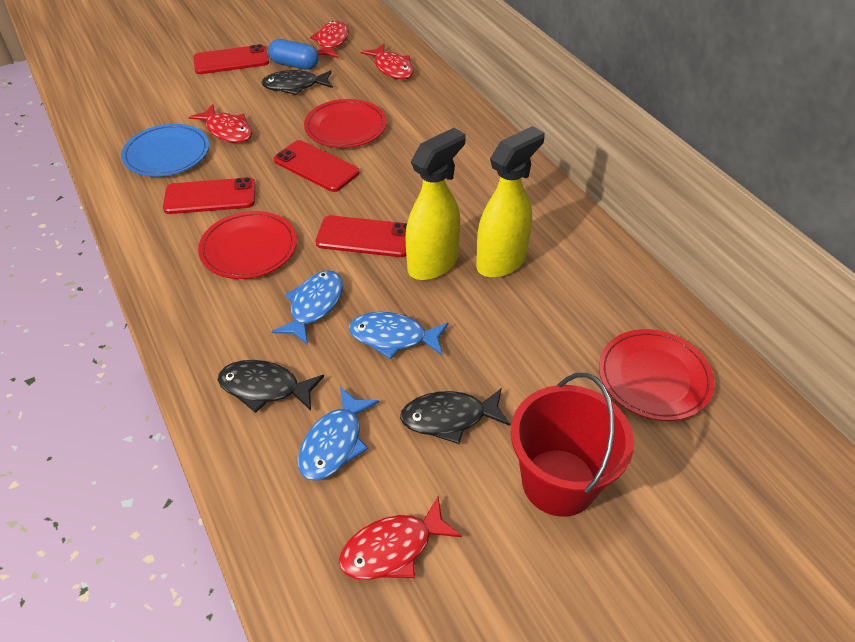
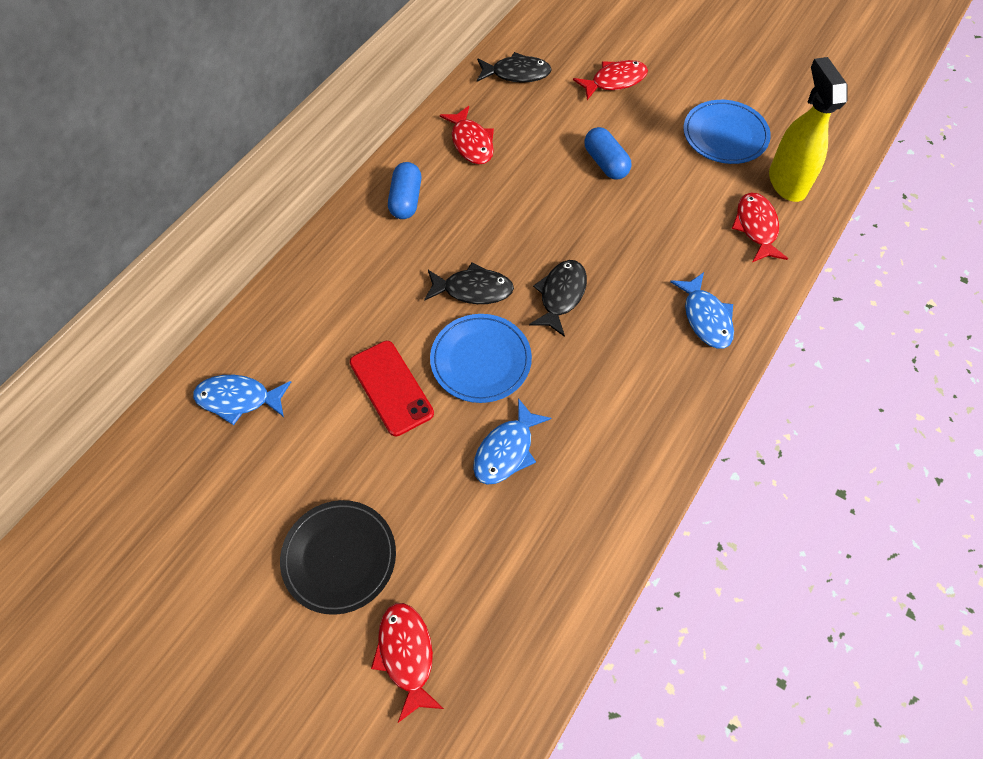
black plate: 0 -> 1
blue capsule: 1 -> 2
blue plate: 1 -> 2
red bucket: 1 -> 0
red phone: 4 -> 1
red plate: 3 -> 0
yellow spray bottle: 2 -> 1

